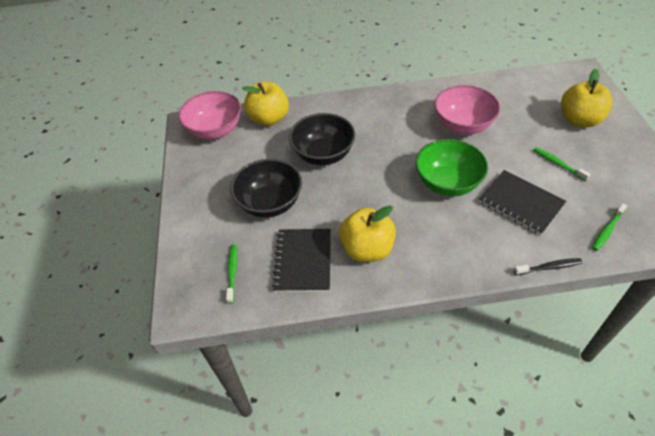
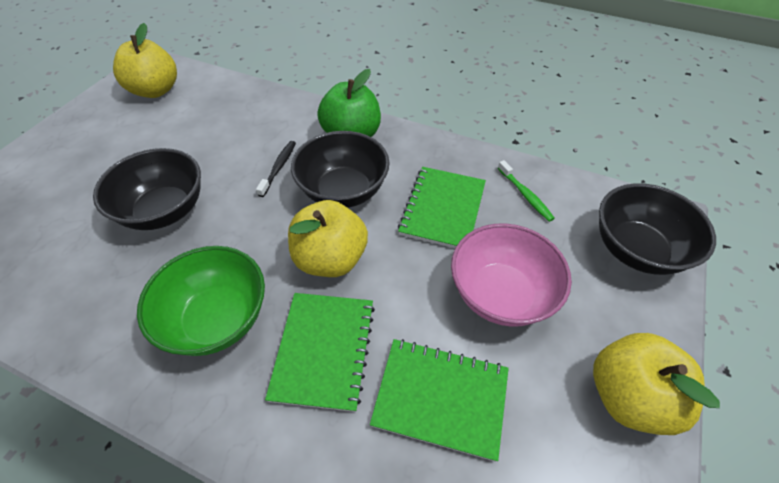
black bowl: 2 -> 3
black notebook: 2 -> 0
green apple: 0 -> 1
green notebook: 0 -> 3
green toothbrush: 3 -> 1
pink bowl: 2 -> 1

